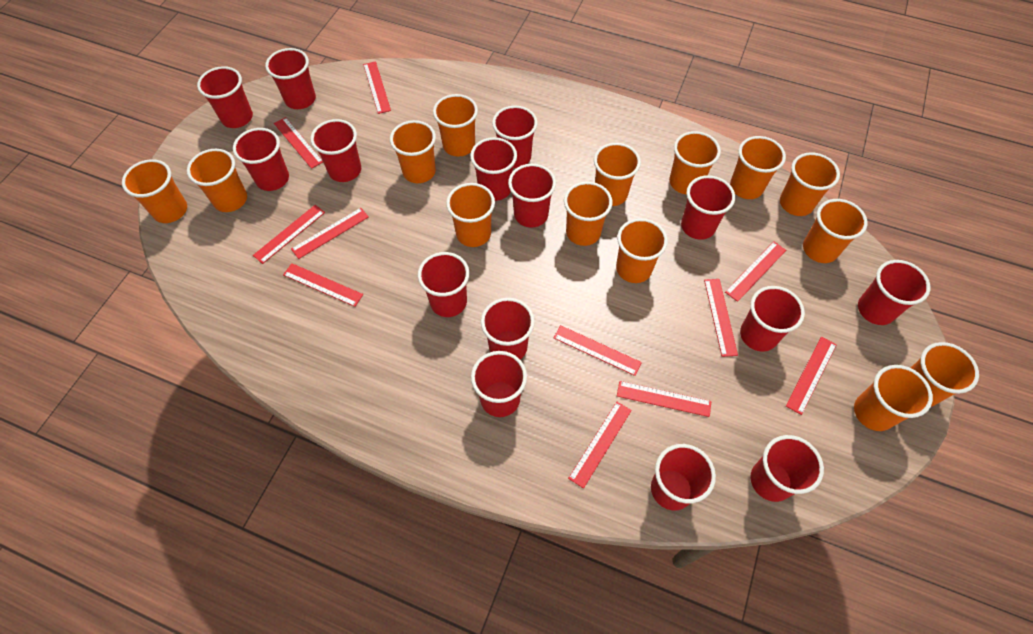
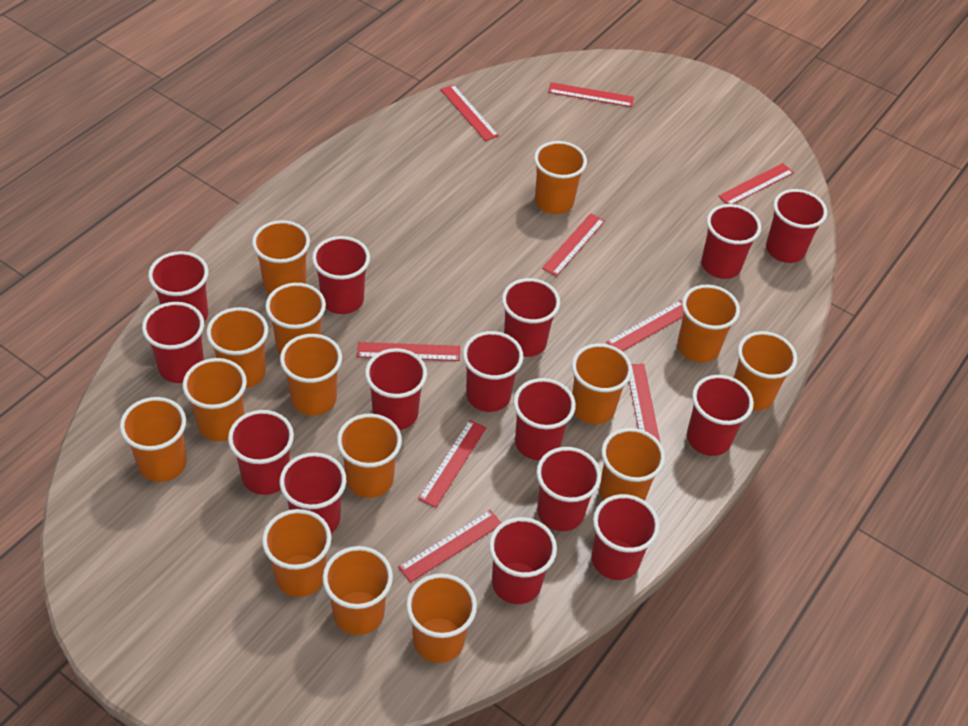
orange cup: 14 -> 15
red ruler: 11 -> 9

